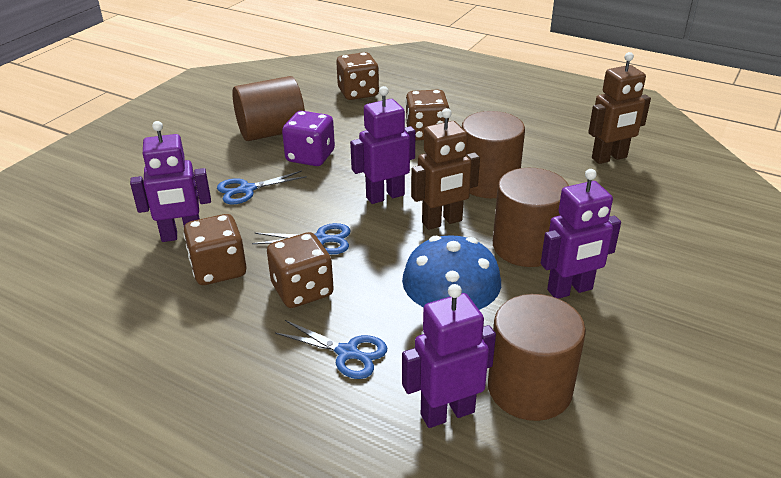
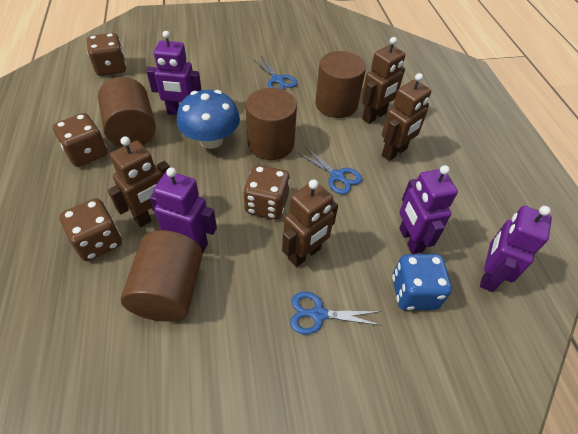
blue dice: 0 -> 1
brown robot: 2 -> 4
purple dice: 1 -> 0

